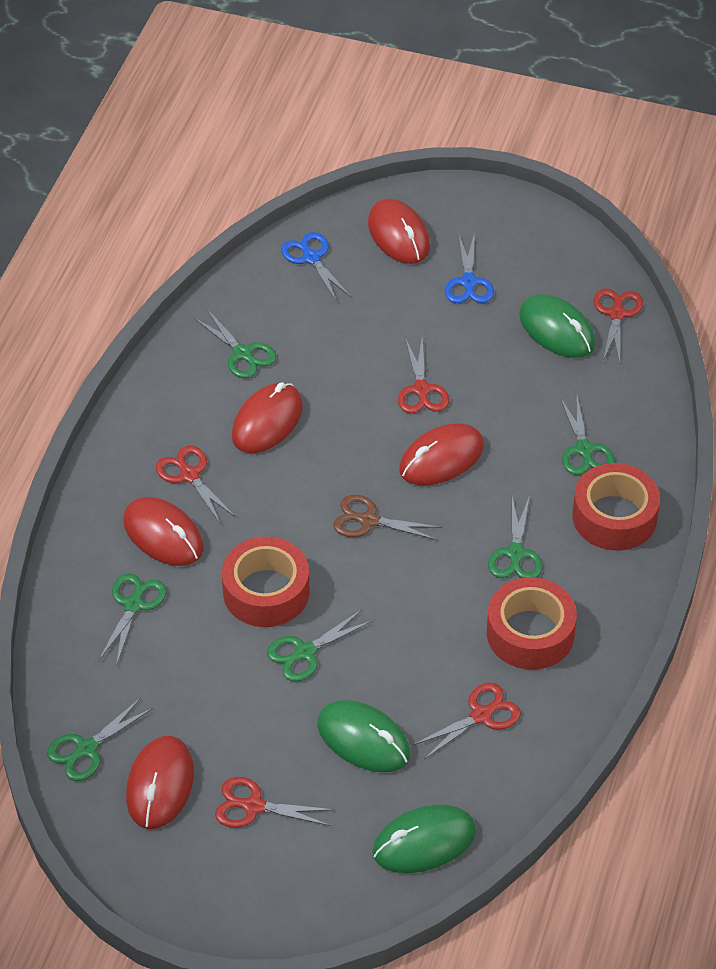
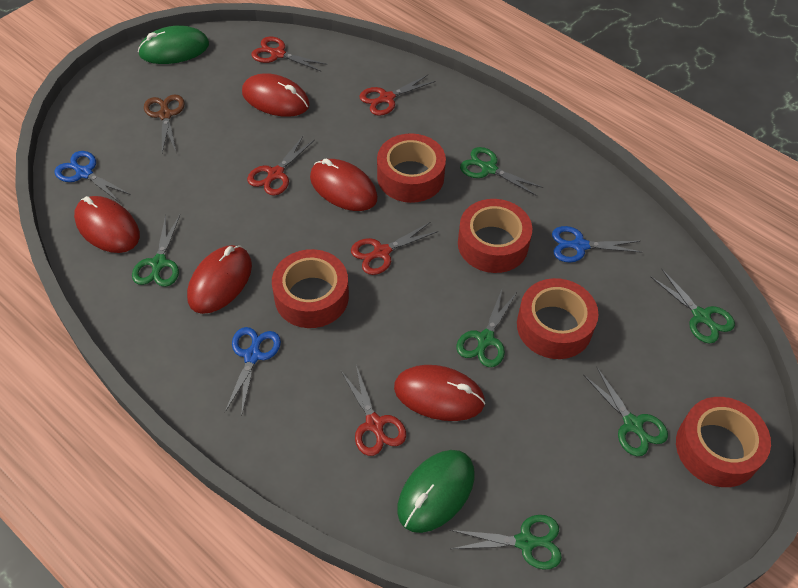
blue scissors: 2 -> 3
green mouse: 3 -> 2
red tape: 3 -> 5

